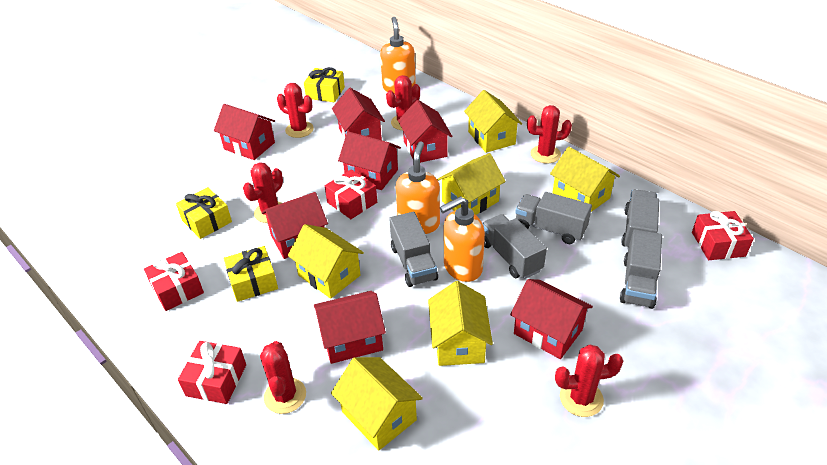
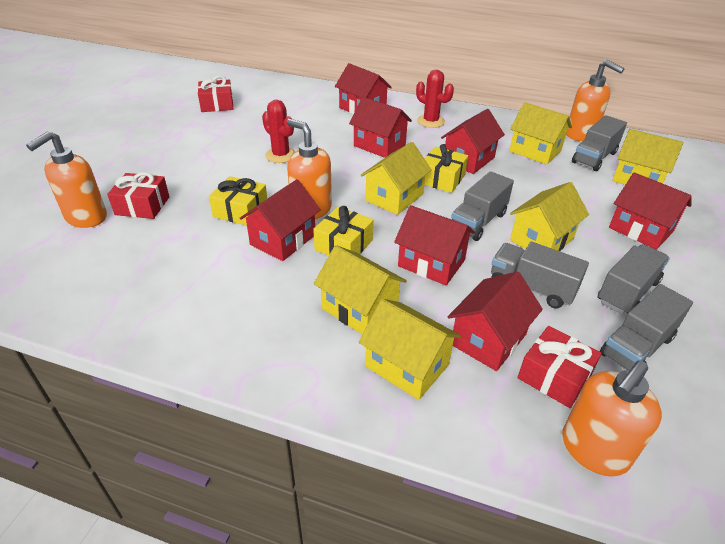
orange soap dispenser: 3 -> 4
red cactus: 6 -> 2
red gift: 4 -> 3

